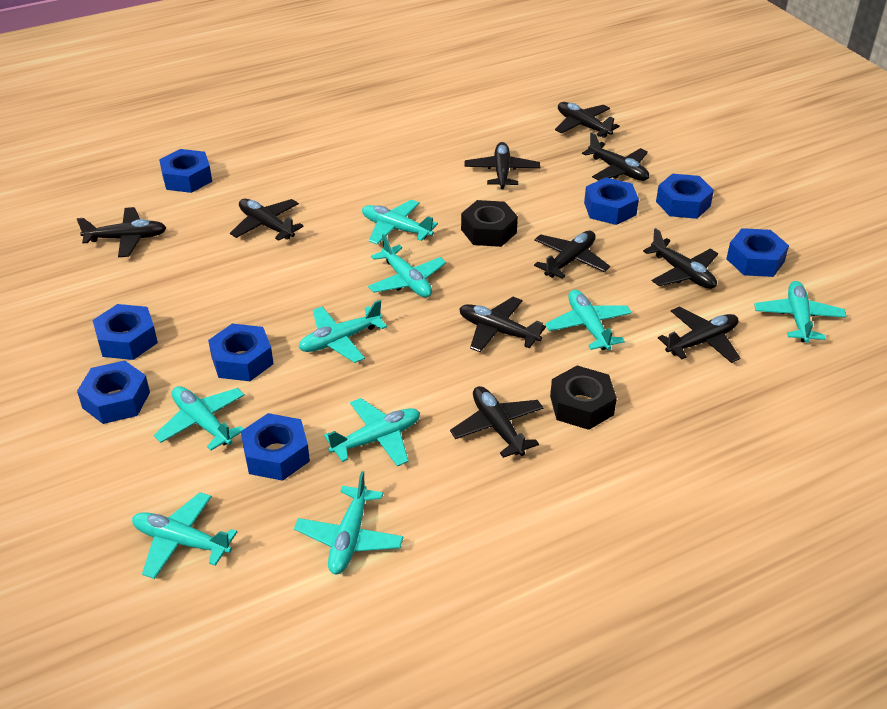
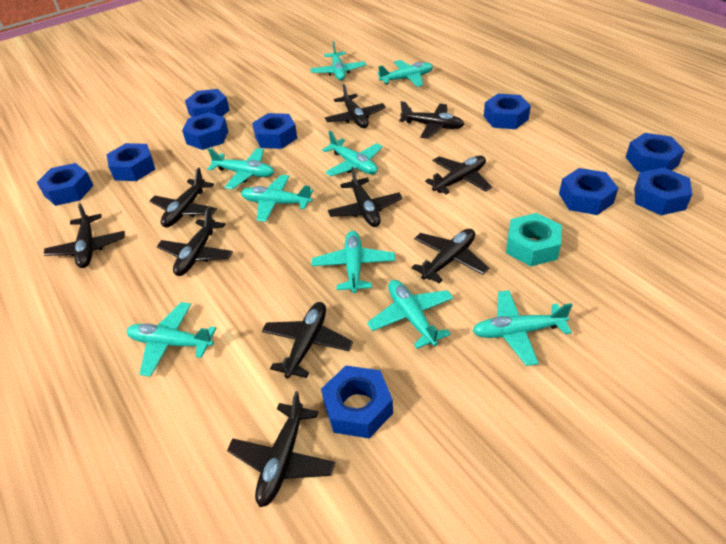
black nut: 2 -> 0
blue nut: 8 -> 10
turquoise nut: 0 -> 1

